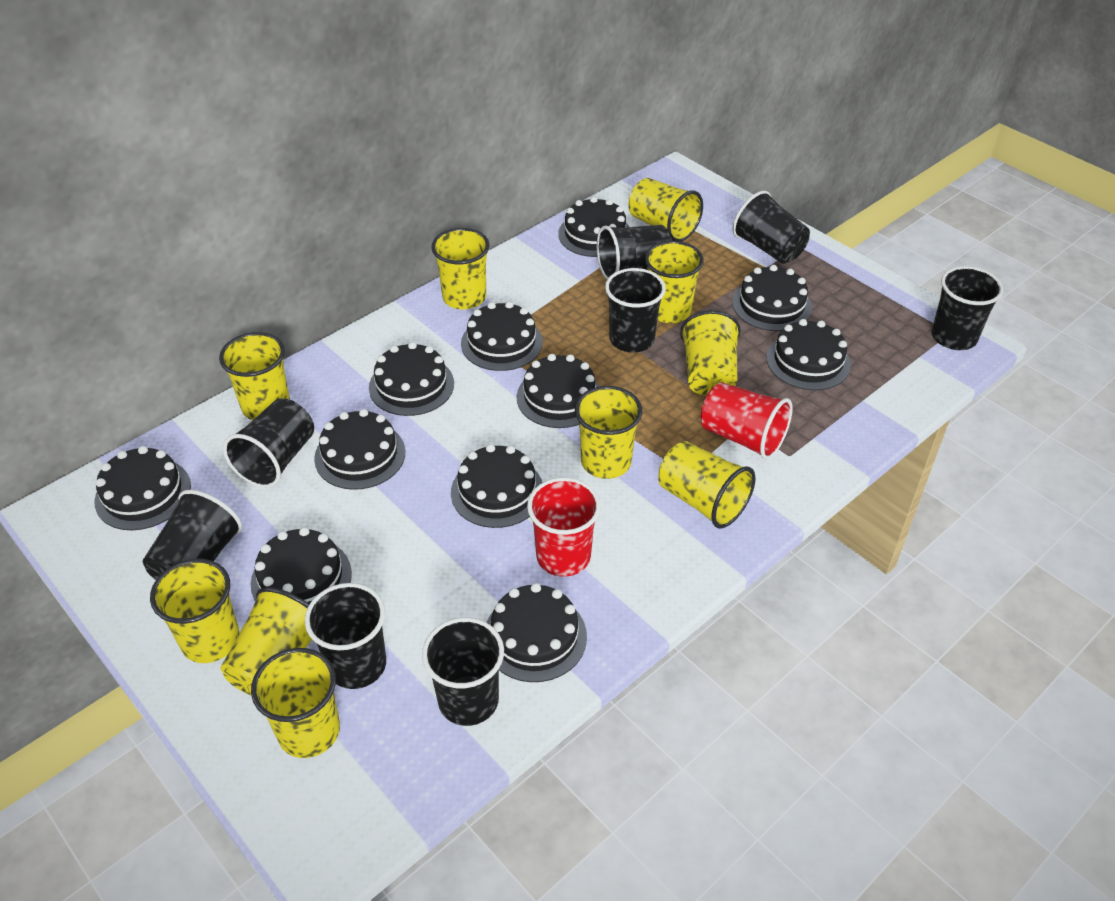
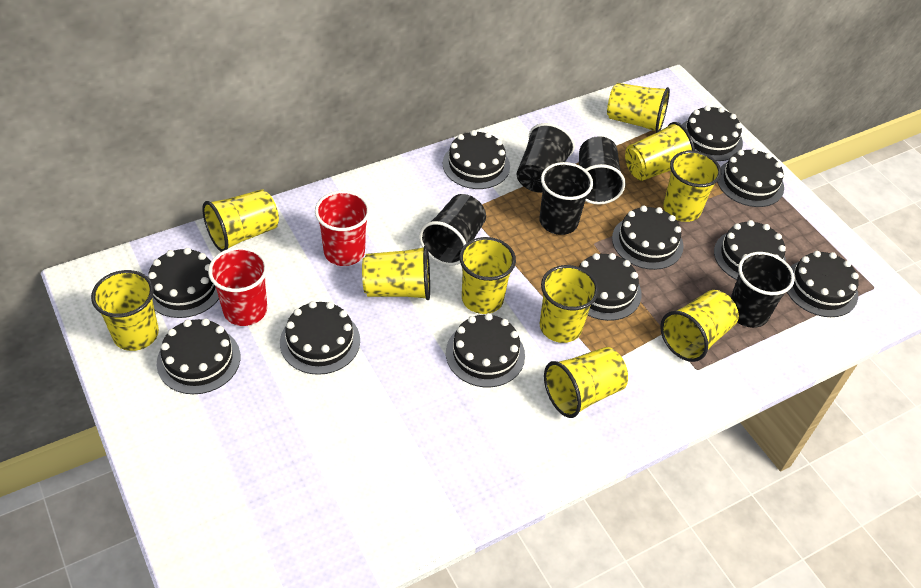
black cup: 8 -> 5

